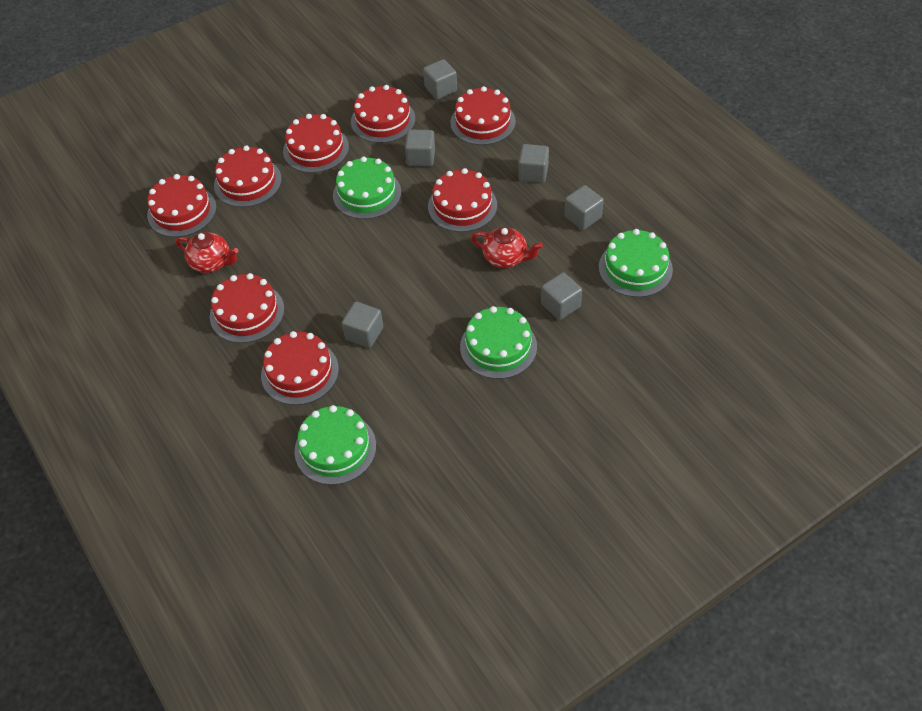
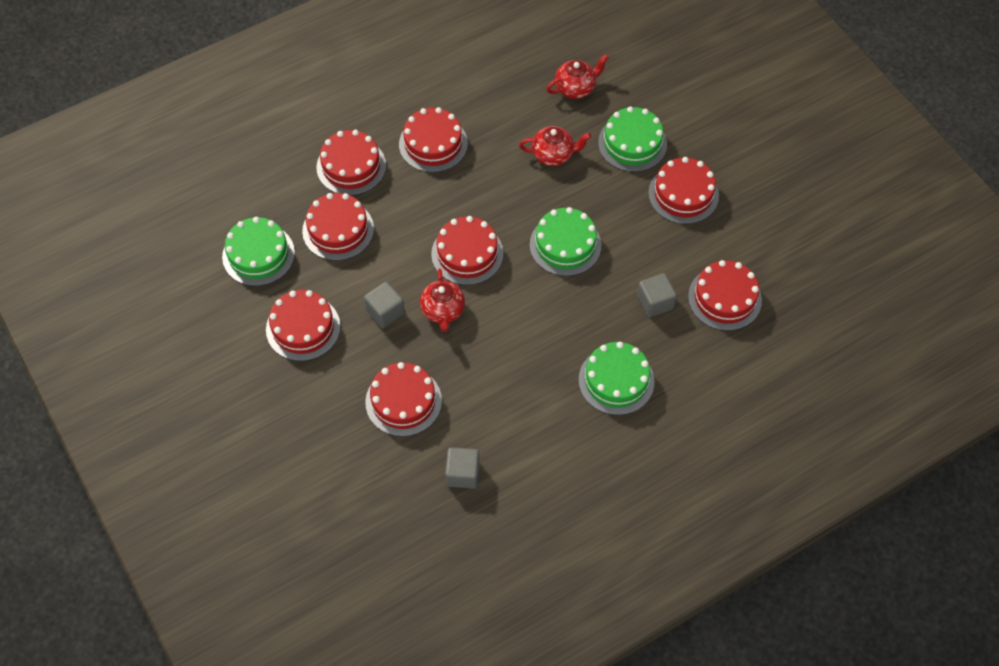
grey cube: 6 -> 3
red teapot: 2 -> 3

